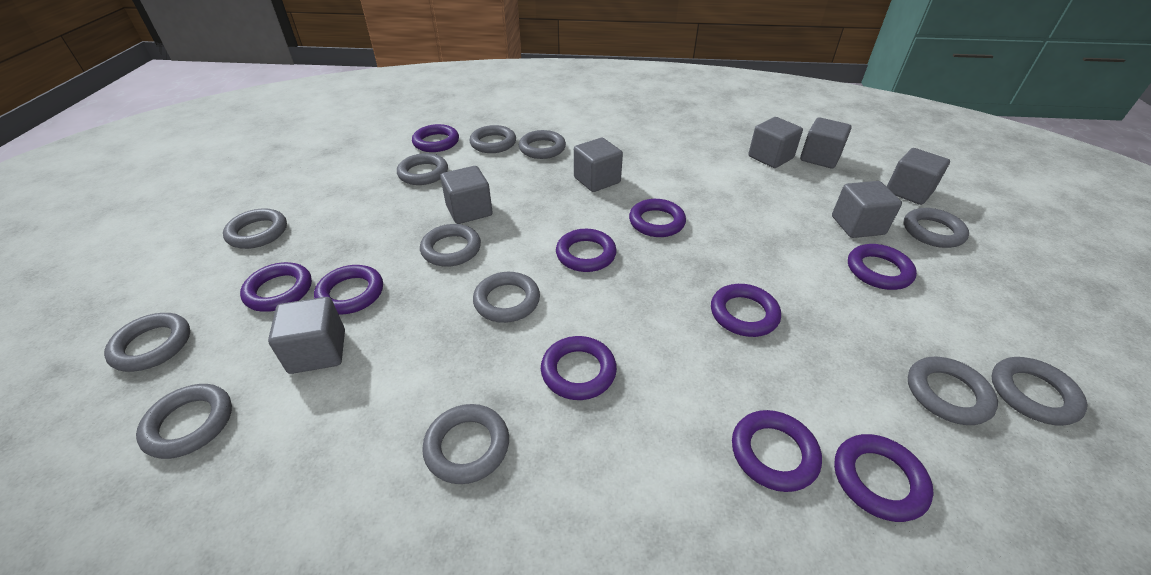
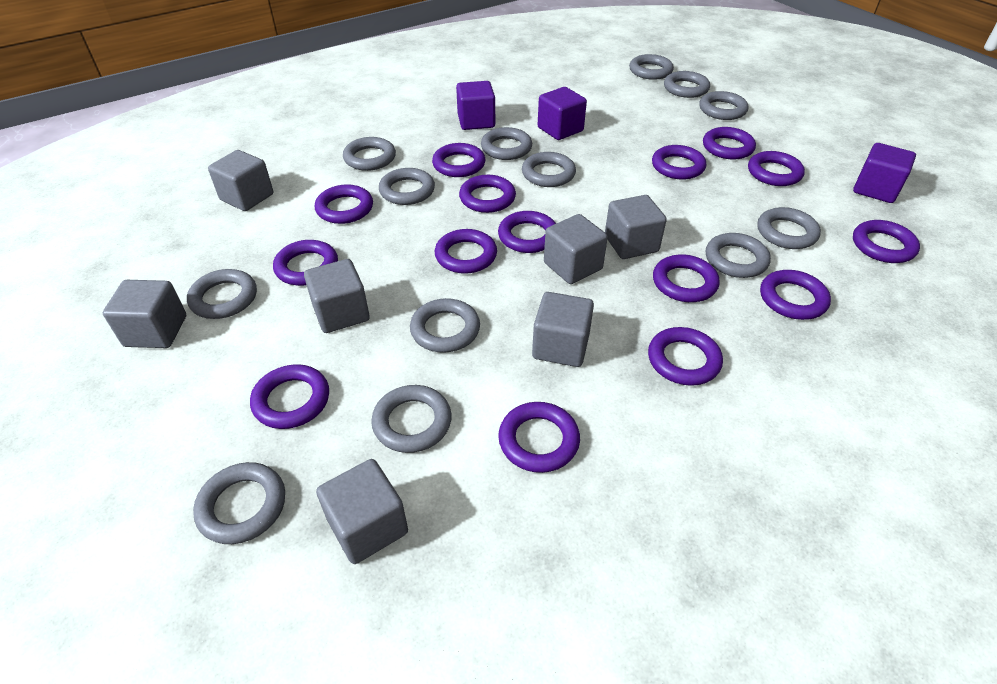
grey ring: 12 -> 13
purple cube: 0 -> 3
purple ring: 10 -> 15

